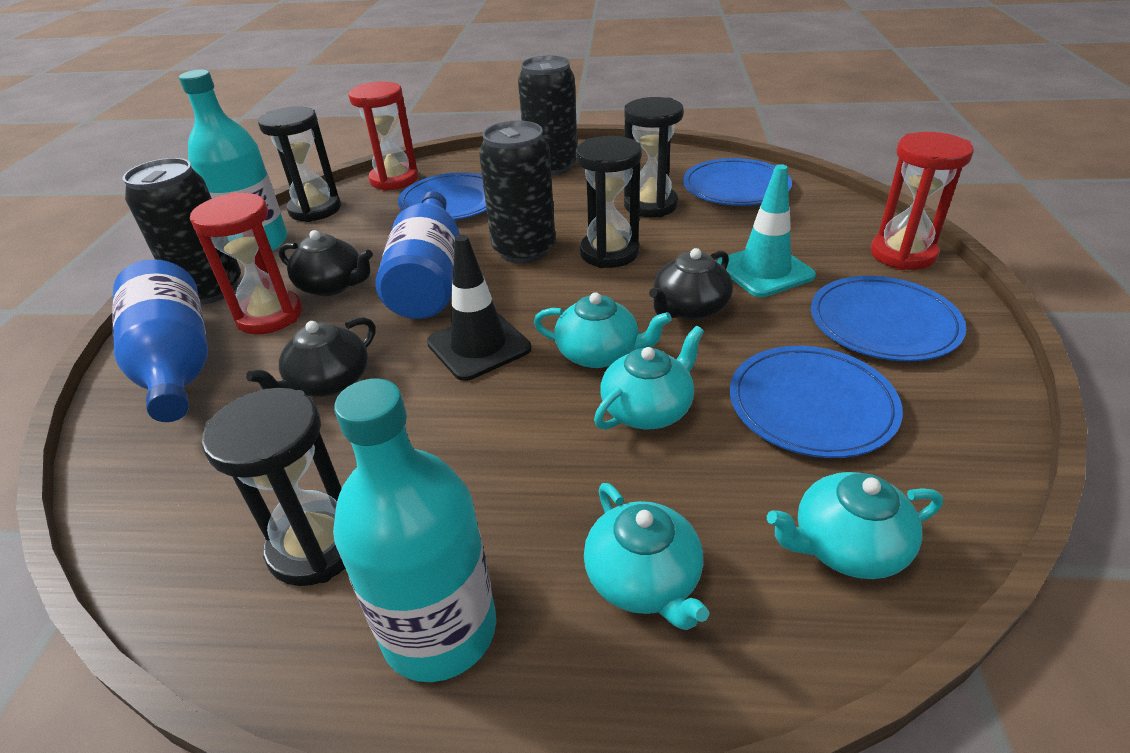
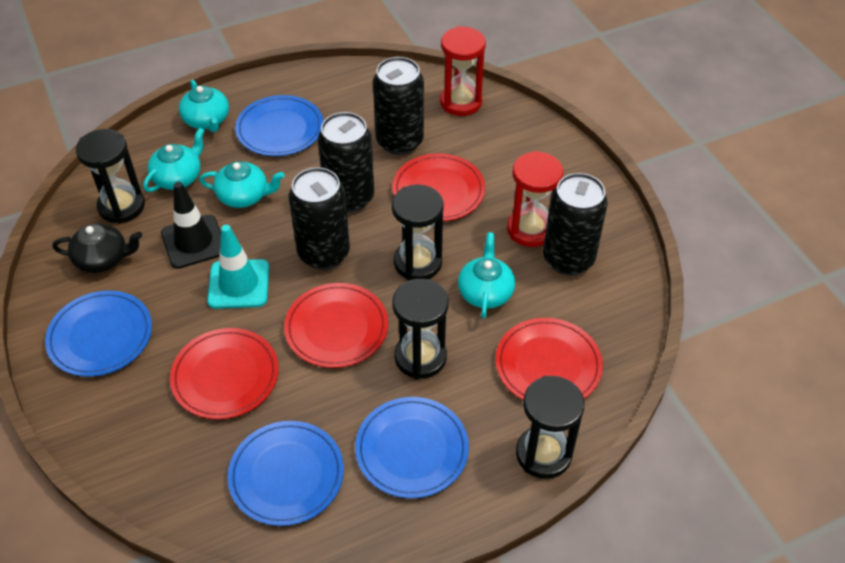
black can: 3 -> 4
black teapot: 3 -> 1
blue bottle: 2 -> 0
red hourglass: 3 -> 2
red plate: 0 -> 4
turquoise bottle: 2 -> 0

